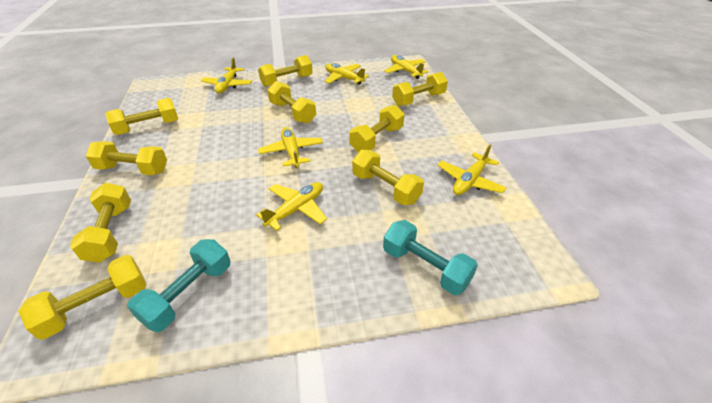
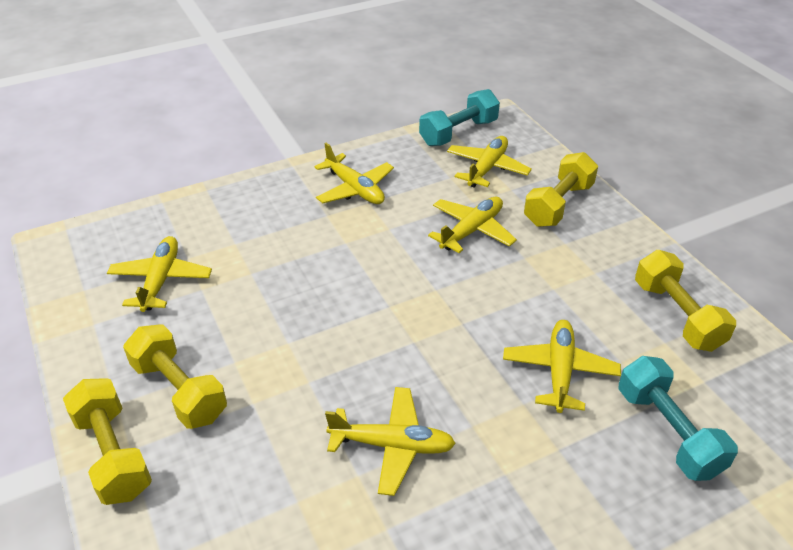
yellow dumbbell: 9 -> 4

